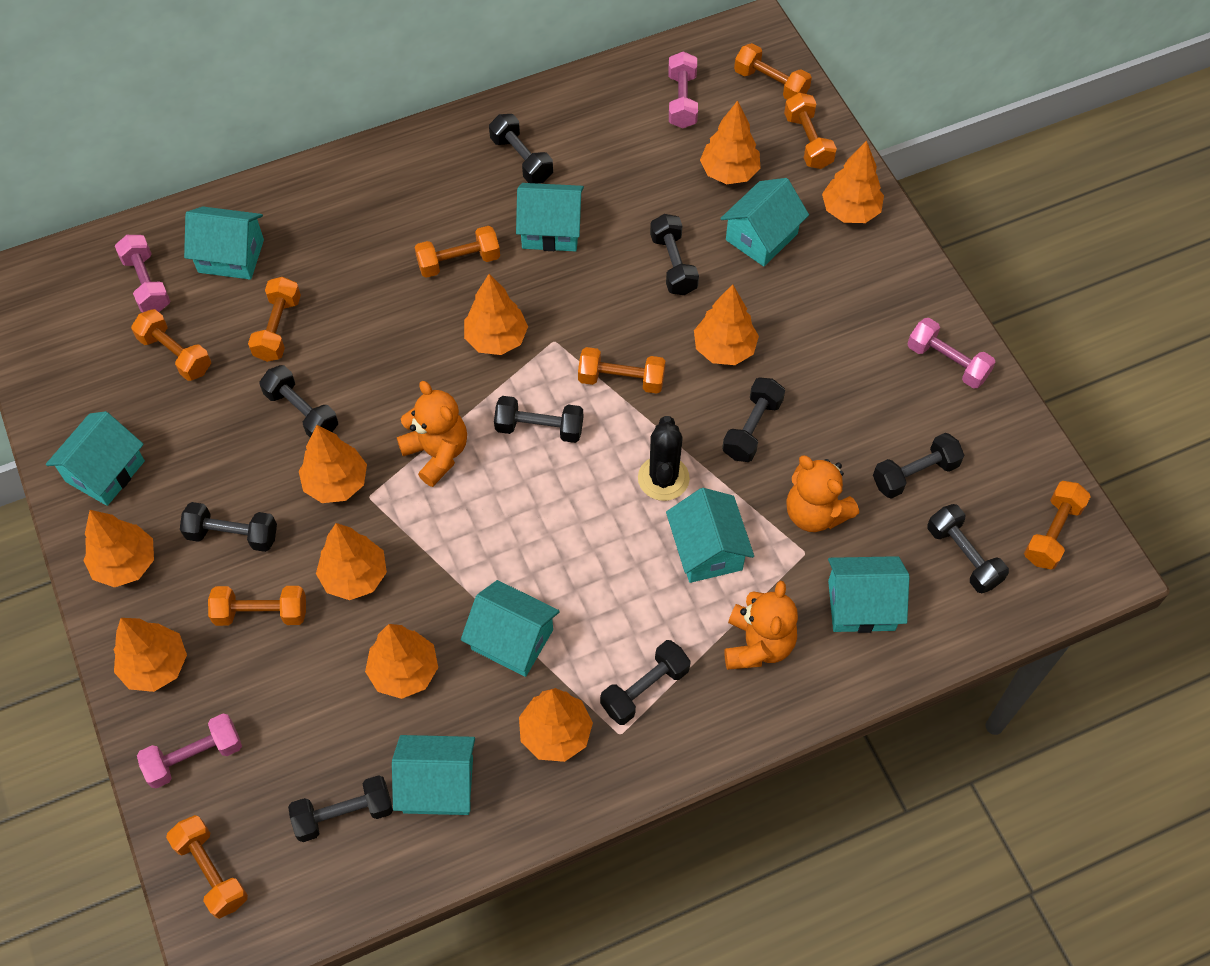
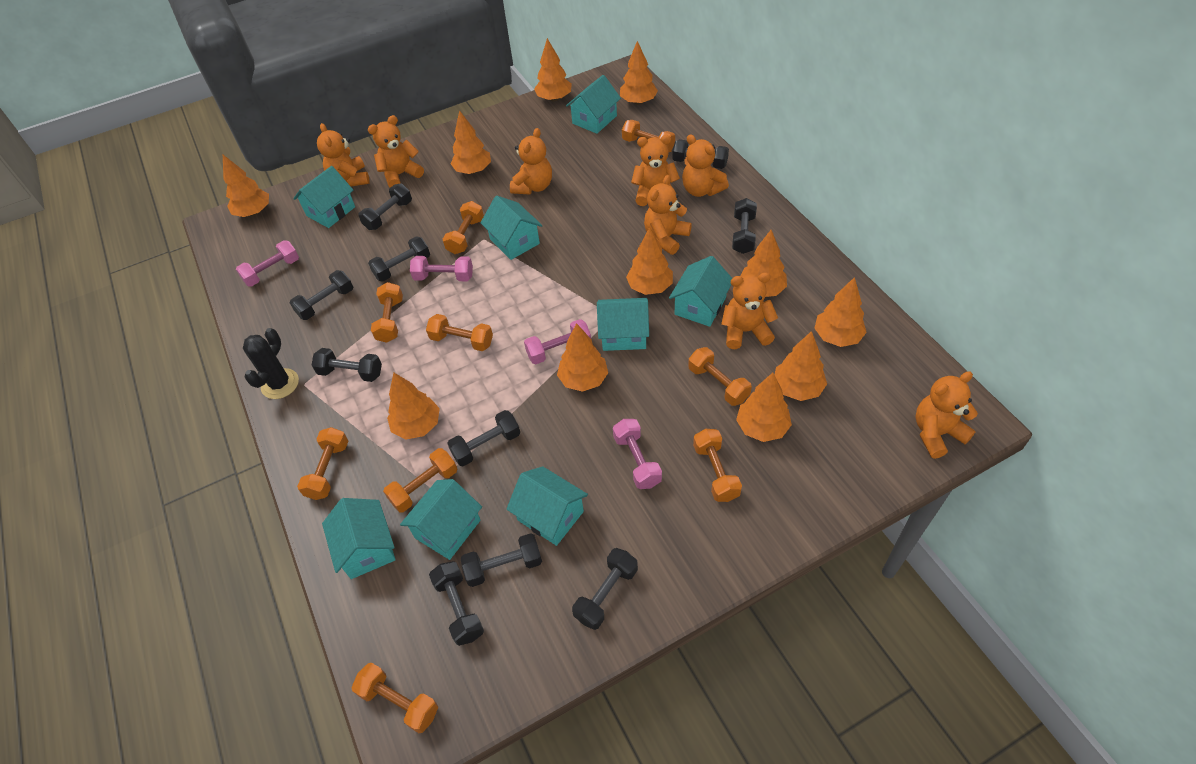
orange teddy bear: 3 -> 8
orange tree: 10 -> 11

